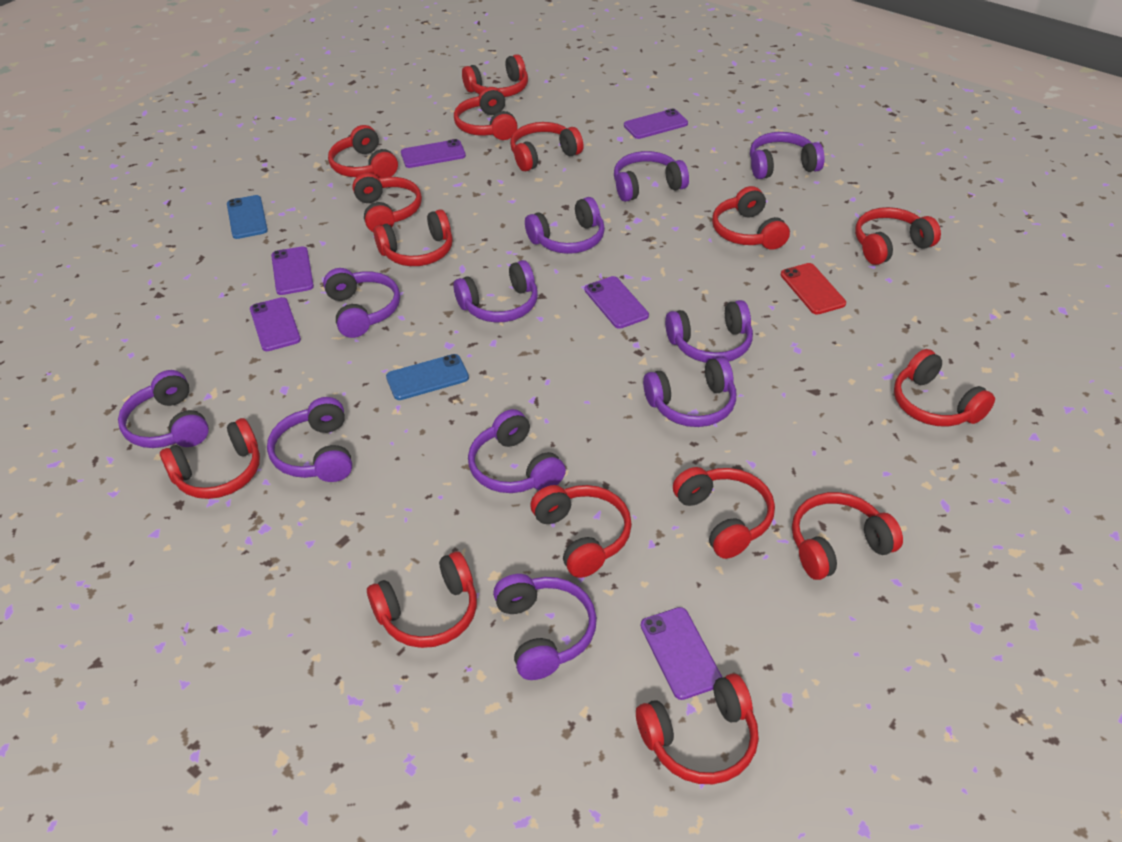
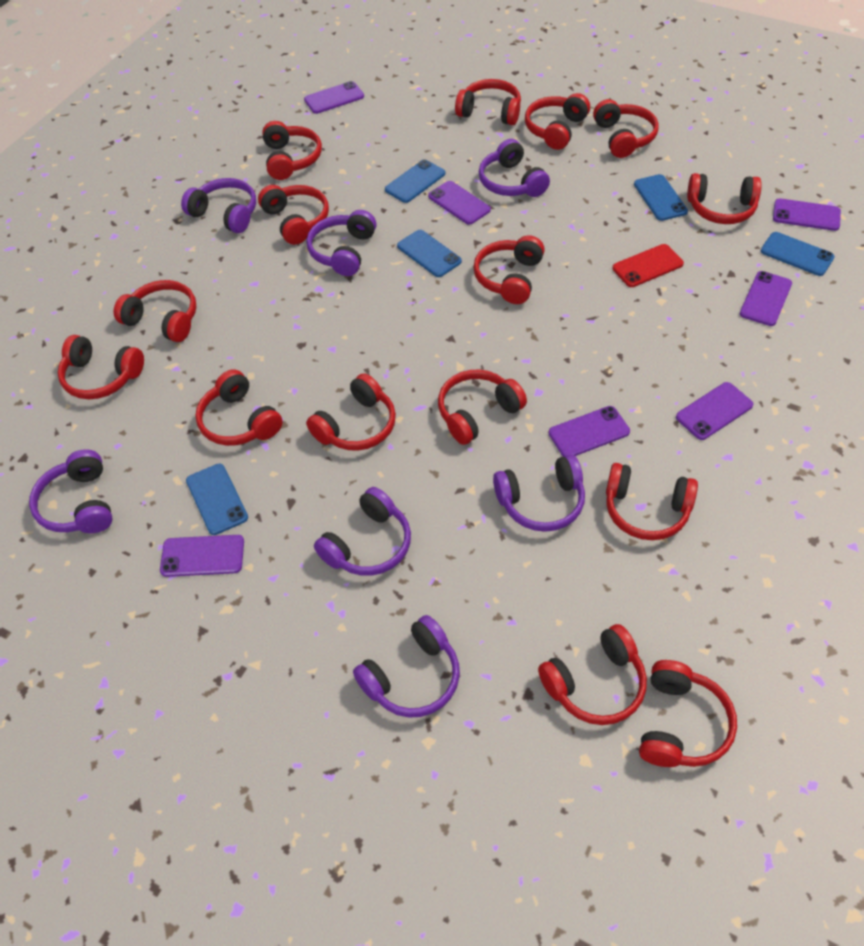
blue phone: 2 -> 5
purple headphones: 11 -> 7
purple phone: 6 -> 7

